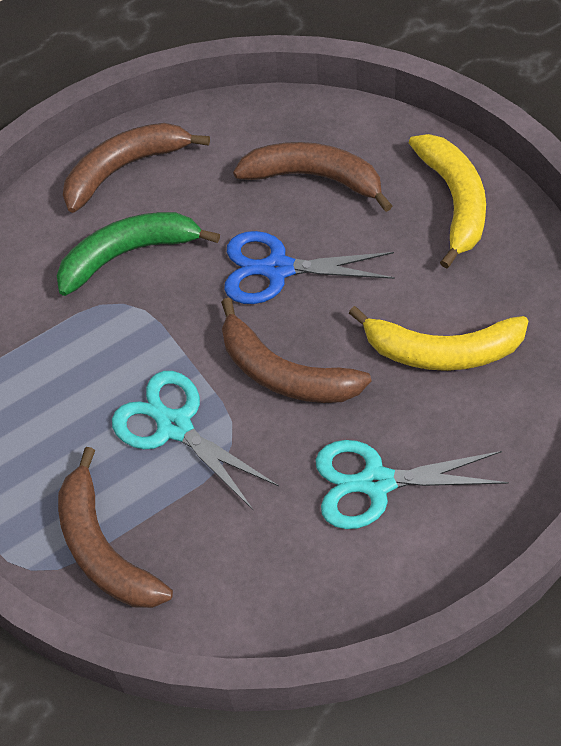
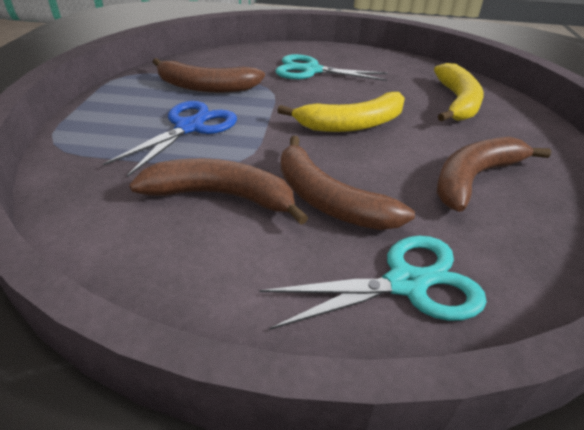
green banana: 1 -> 0

